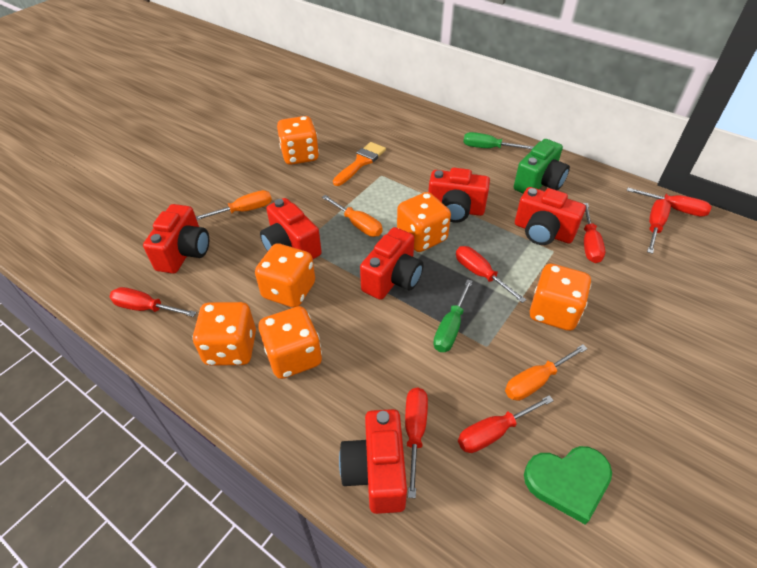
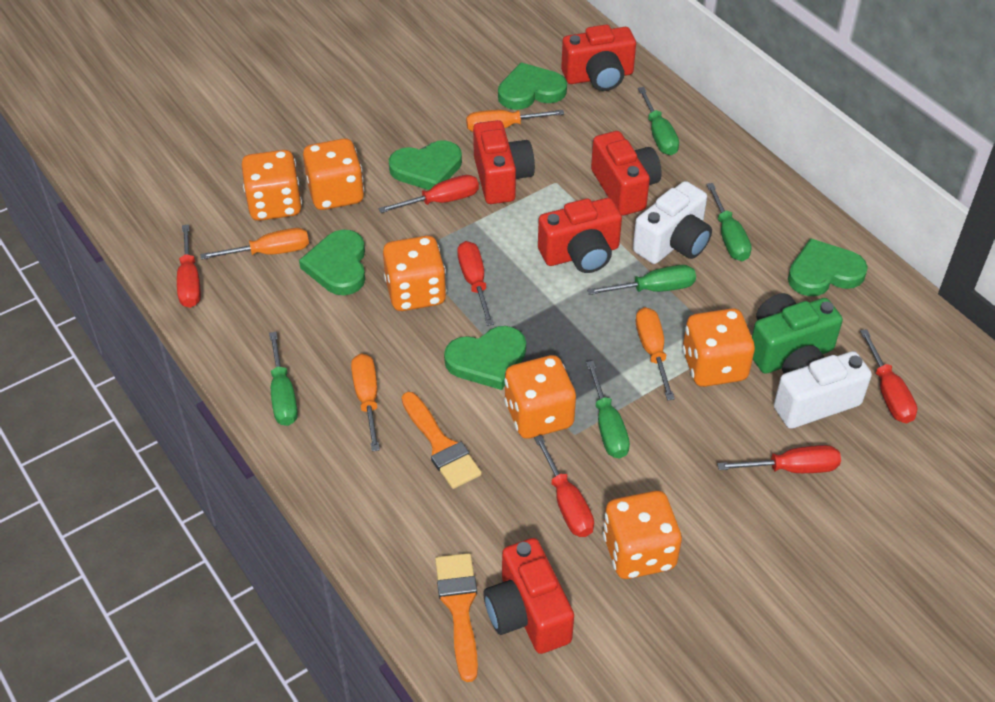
green heart: 1 -> 5
green screwdriver: 2 -> 5
orange brush: 1 -> 2
orange screwdriver: 3 -> 4
red camera: 6 -> 5
red screwdriver: 7 -> 6
white camera: 0 -> 2

